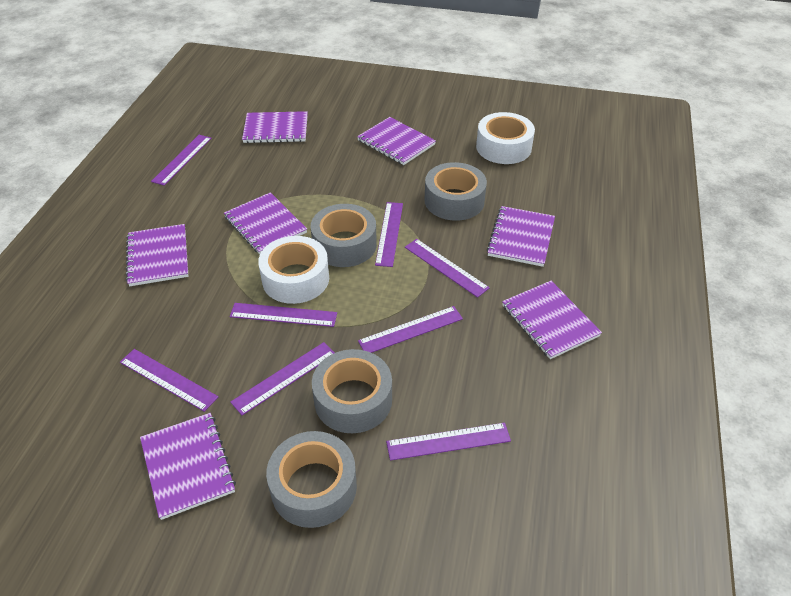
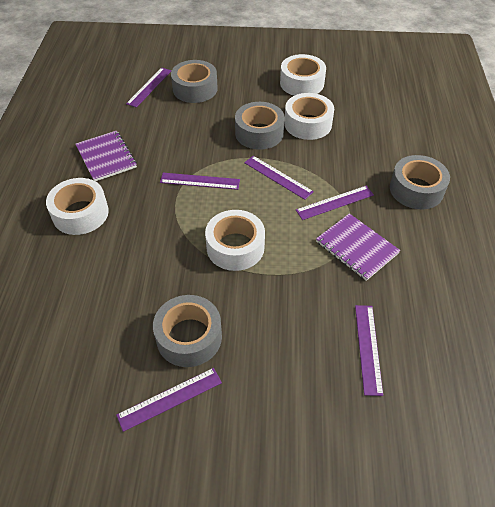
purple notebook: 7 -> 2
purple ruler: 8 -> 6
white tape: 2 -> 4

